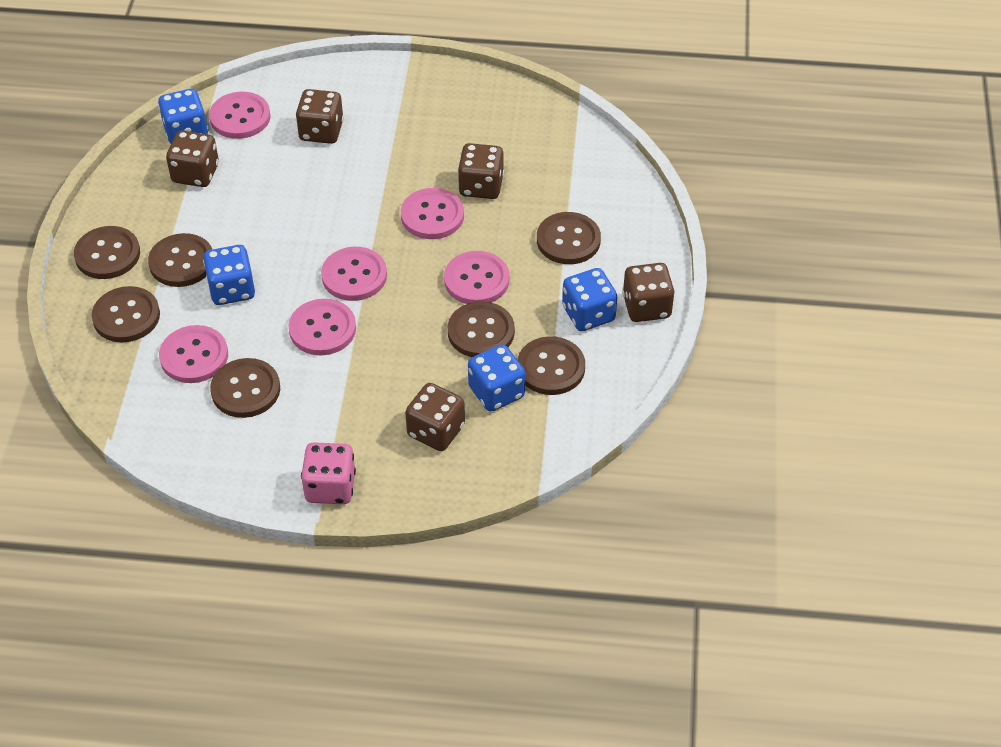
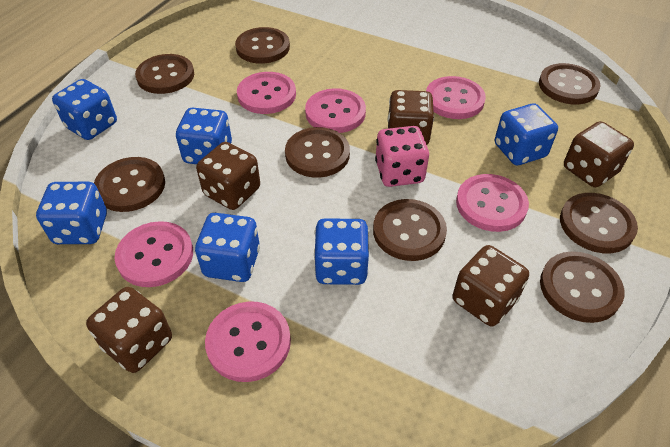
blue dice: 4 -> 6
brown button: 7 -> 8

